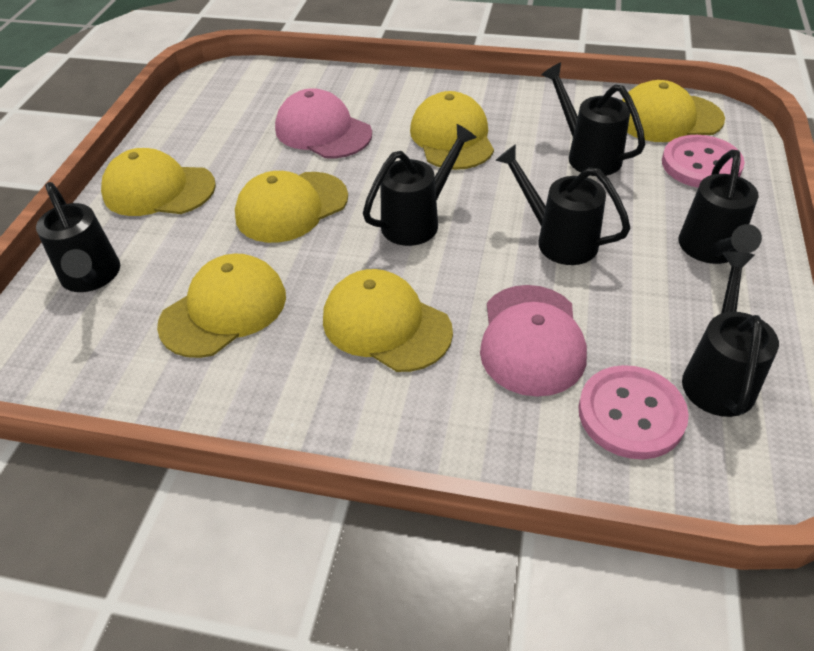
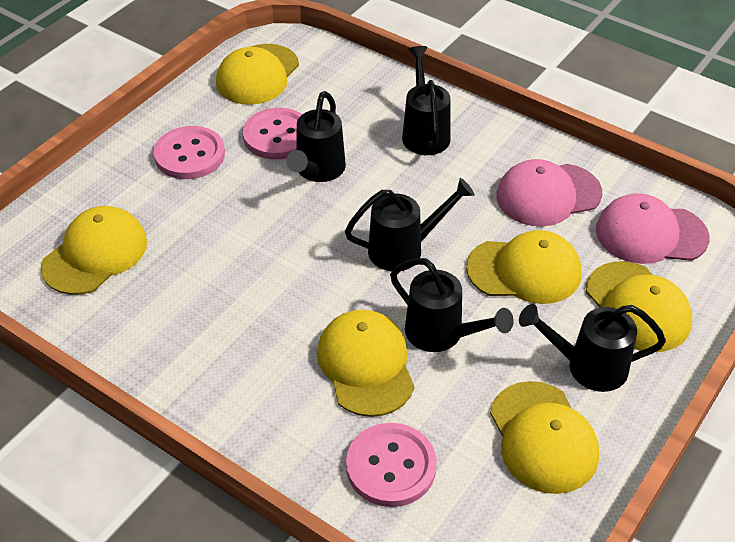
black watering can: 6 -> 5
pink button: 2 -> 3

